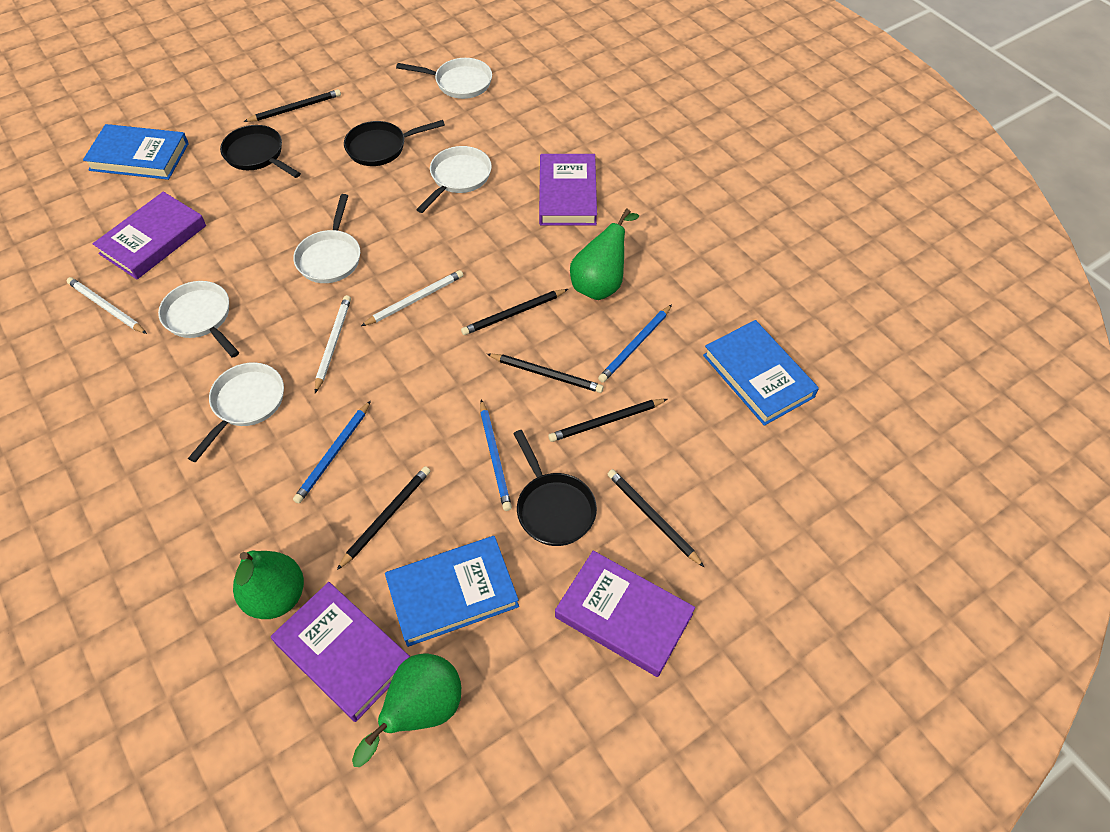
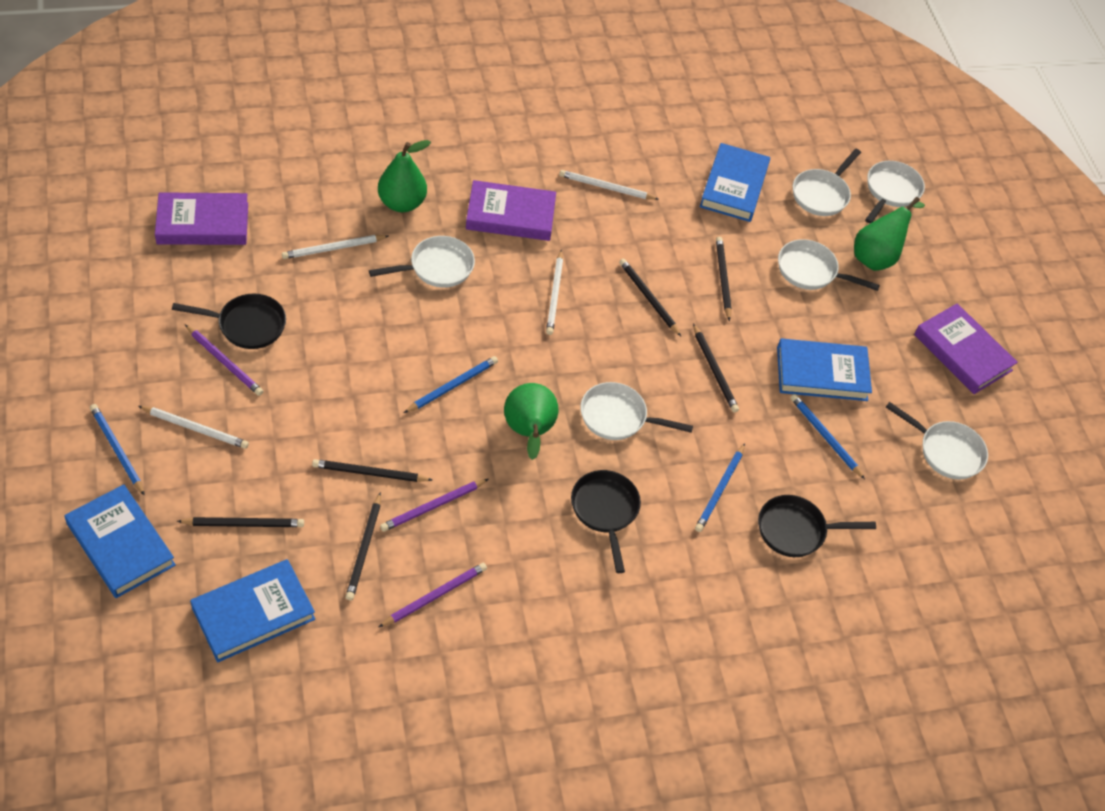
blue book: 3 -> 4
blue pencil: 3 -> 4
purple book: 4 -> 3
purple pencil: 0 -> 3
white pan: 5 -> 6
white pencil: 3 -> 4

